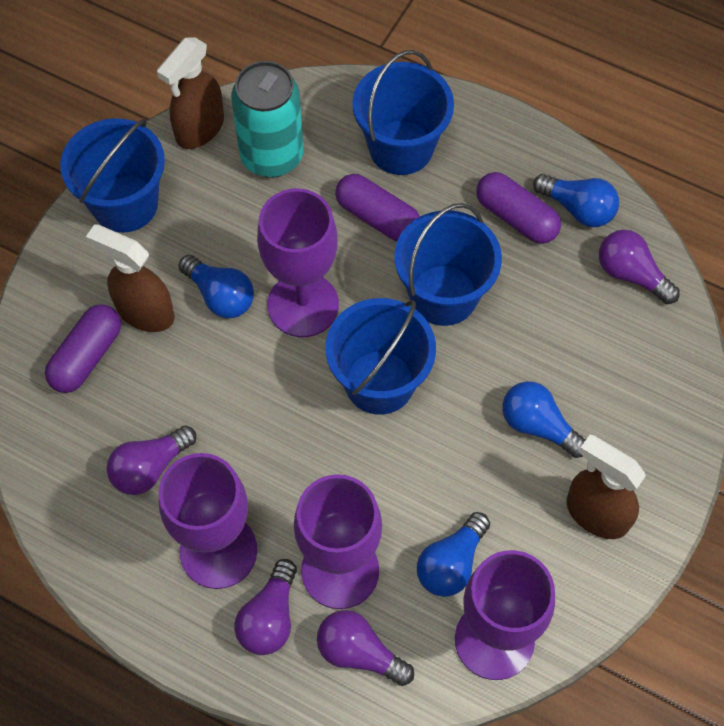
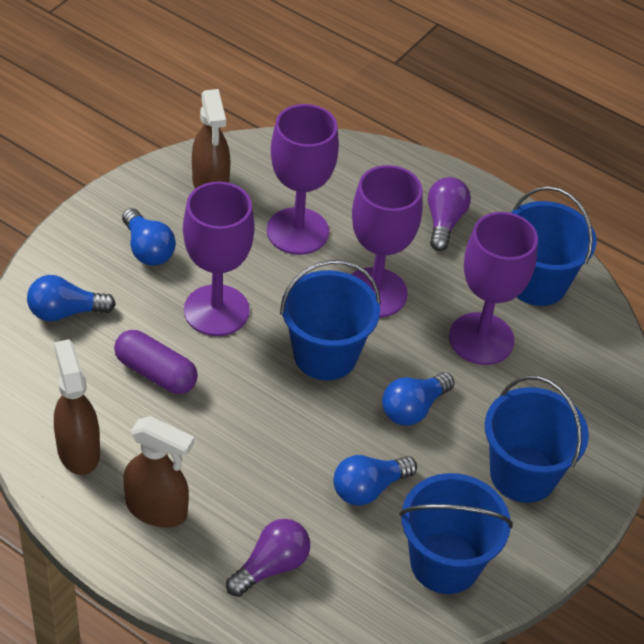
purple capsule: 3 -> 1
purple light bulb: 4 -> 2
turquoise can: 1 -> 0

